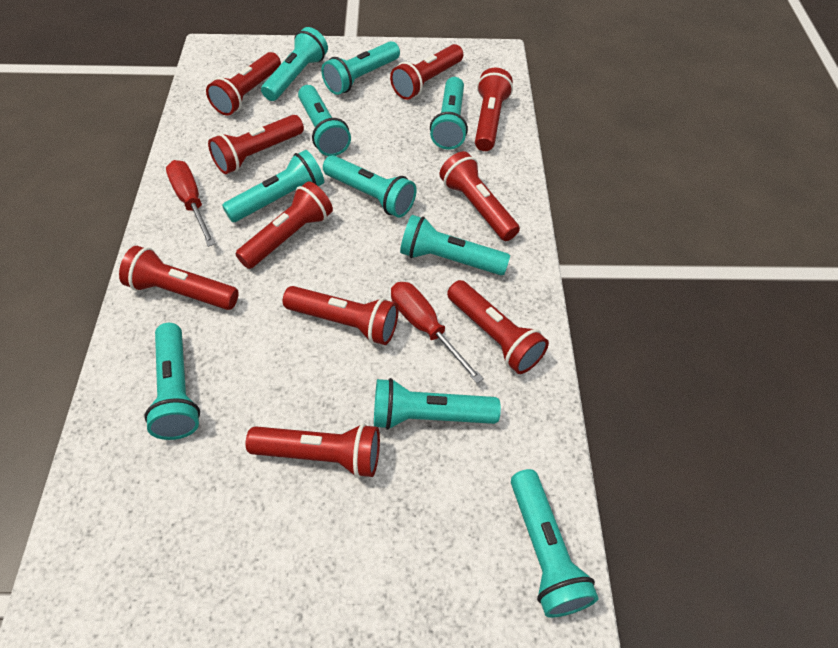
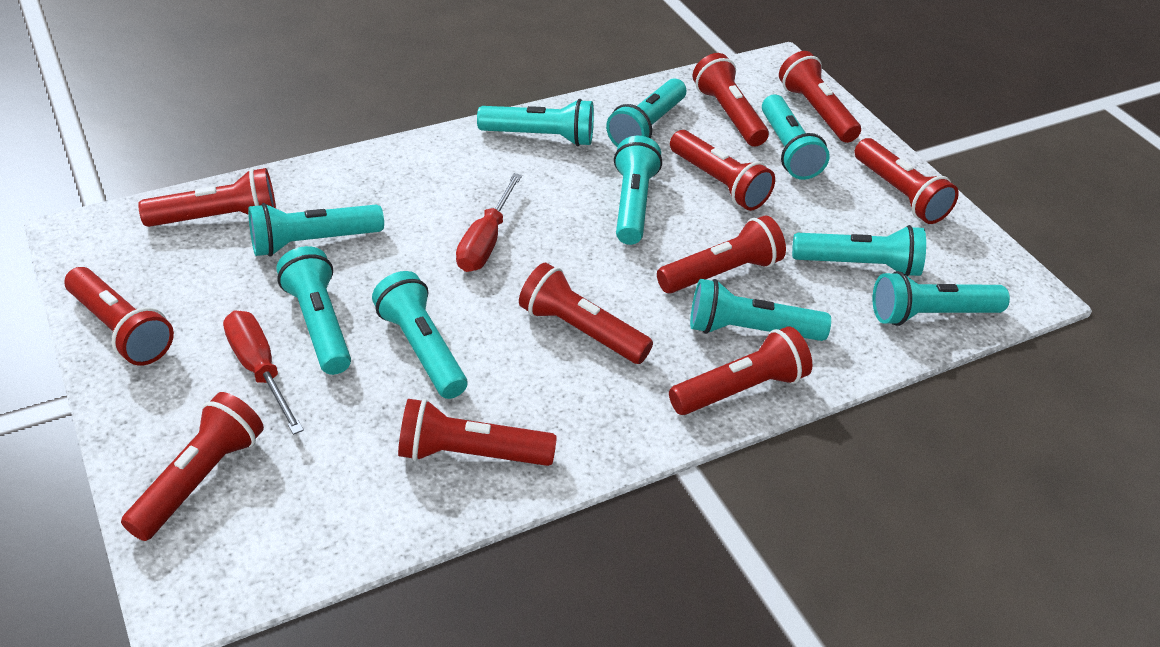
red flashlight: 10 -> 11

